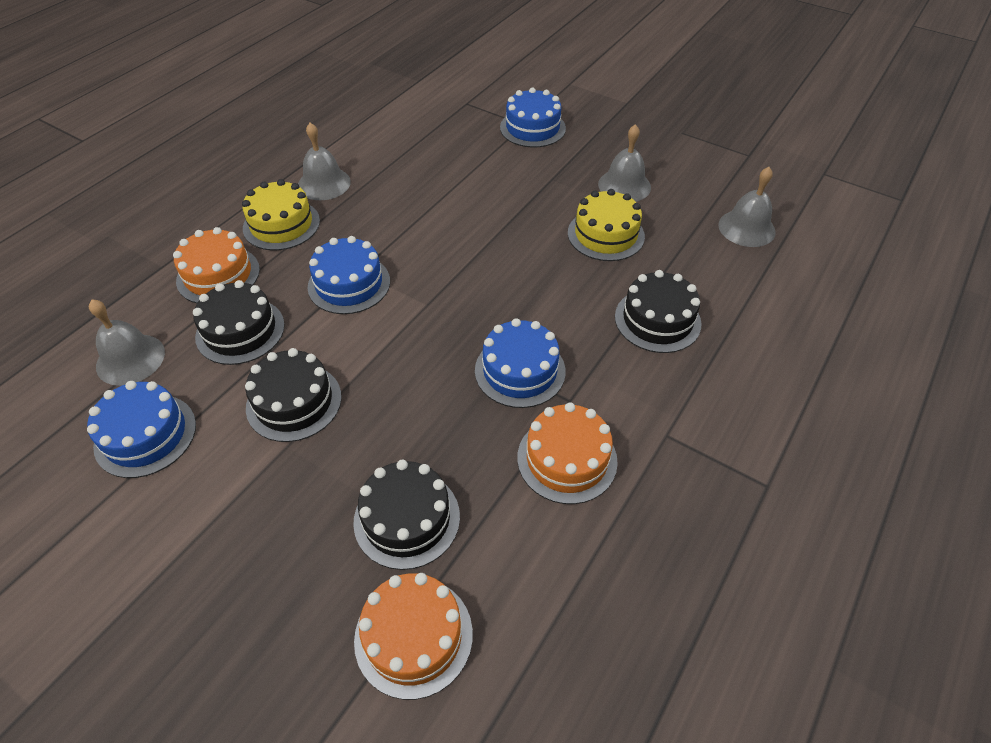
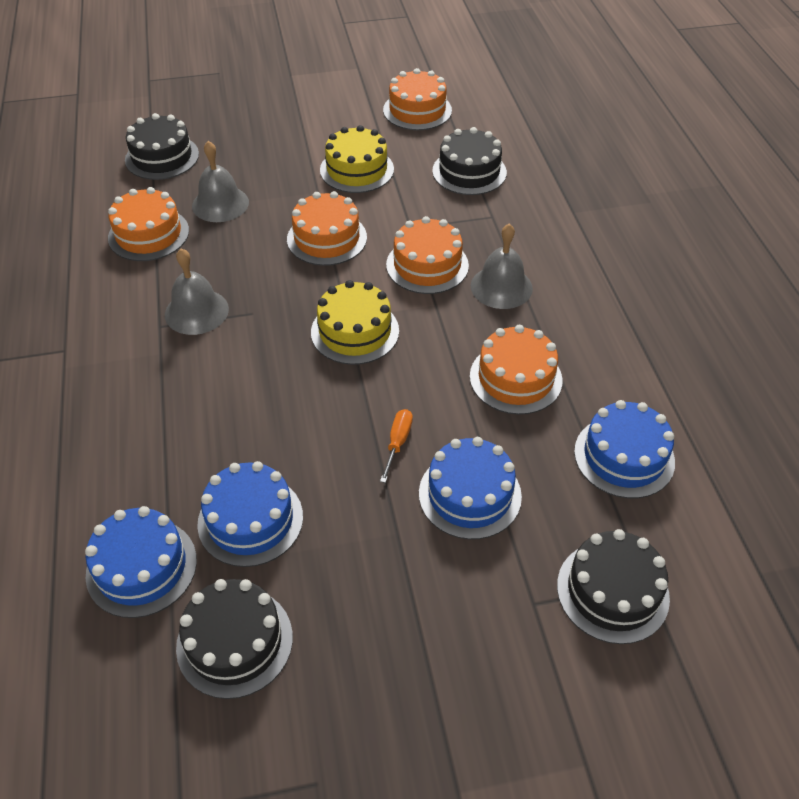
grey bell: 4 -> 3
orange cake: 3 -> 5
orange screwdriver: 0 -> 1

